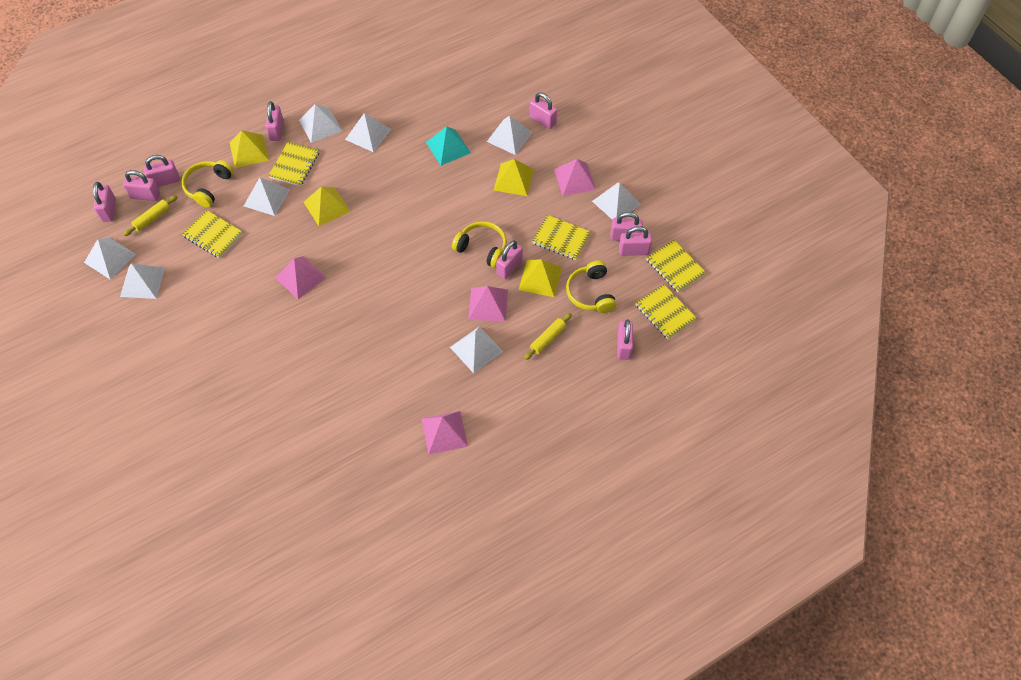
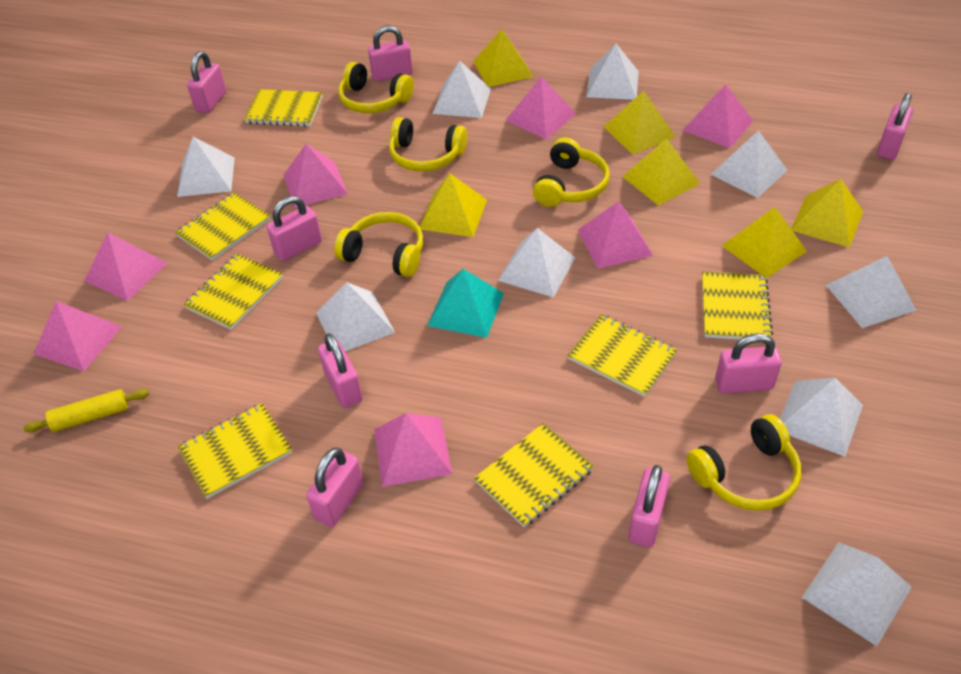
pink padlock: 9 -> 8
pink pyramid: 4 -> 7
white pyramid: 8 -> 9
yellow headphones: 3 -> 5
yellow notebook: 5 -> 7
yellow pyramid: 4 -> 6
yellow rolling pin: 2 -> 1

